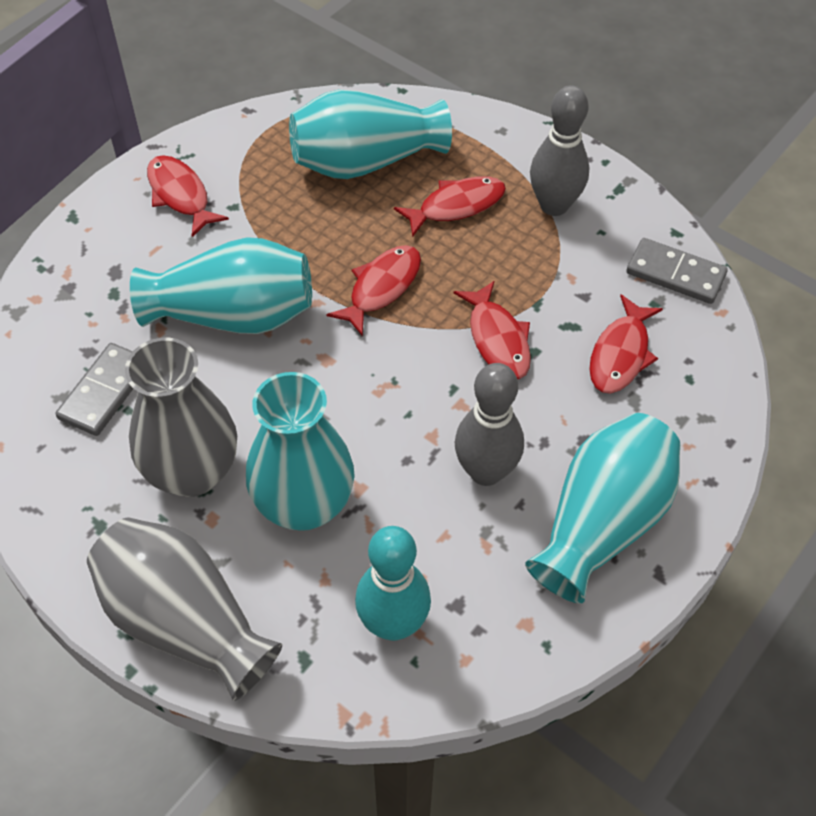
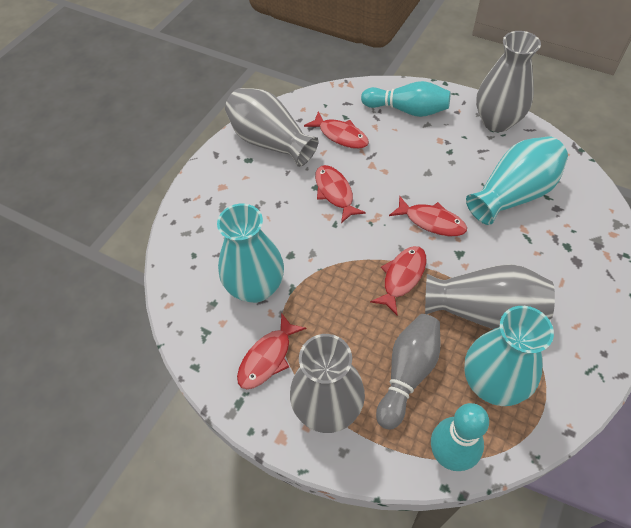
grey bowling pin: 2 -> 1
grey domino: 2 -> 0
grey vase: 2 -> 4
turquoise bowling pin: 1 -> 2
turquoise vase: 4 -> 3

